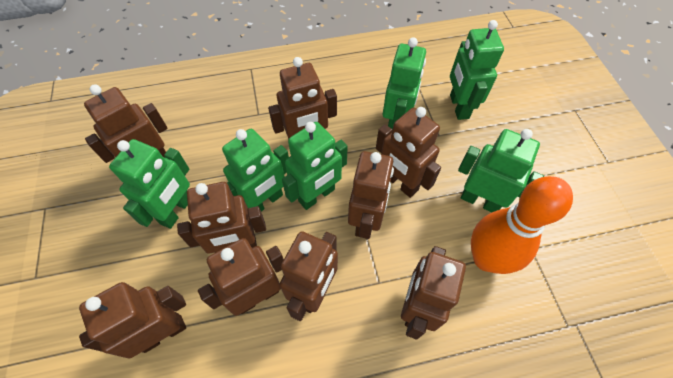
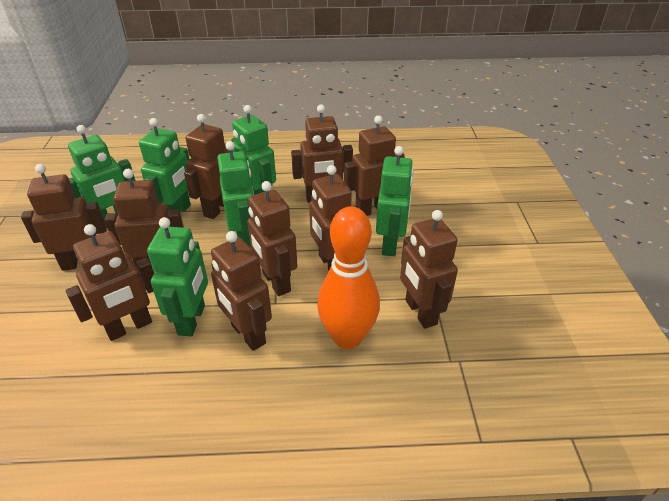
brown robot: 9 -> 10

